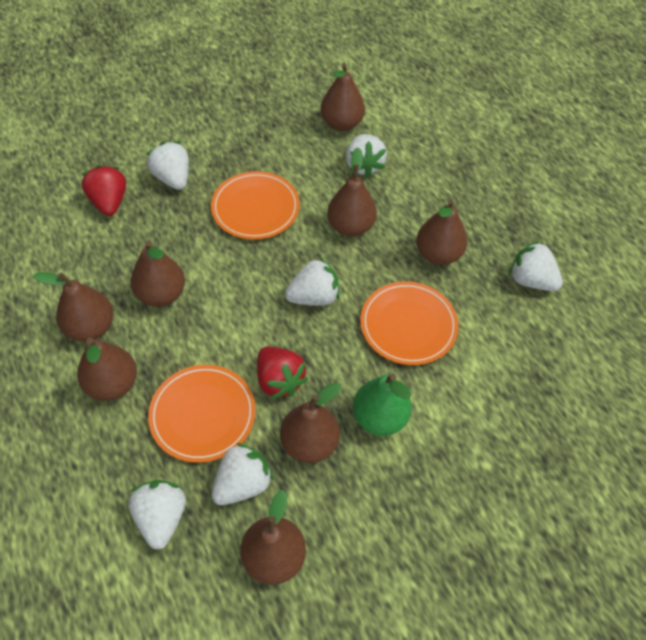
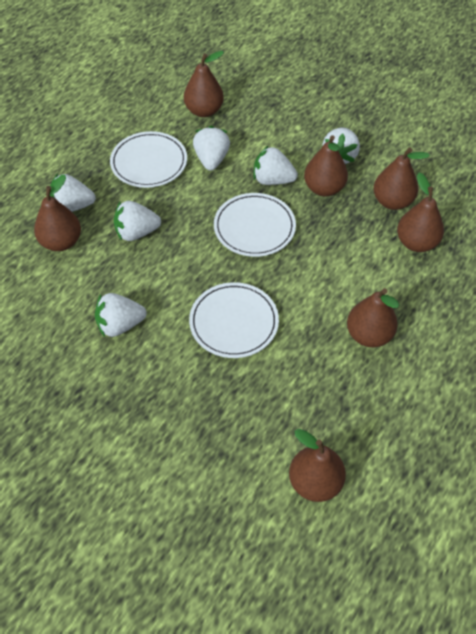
brown pear: 8 -> 7
green pear: 1 -> 0
orange plate: 3 -> 0
red strawberry: 2 -> 0
white plate: 0 -> 3

